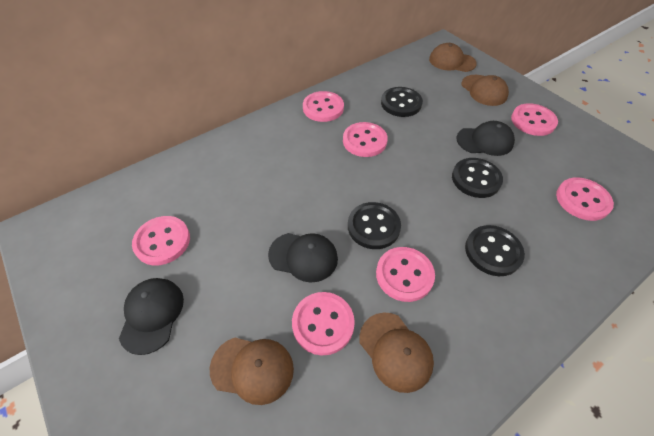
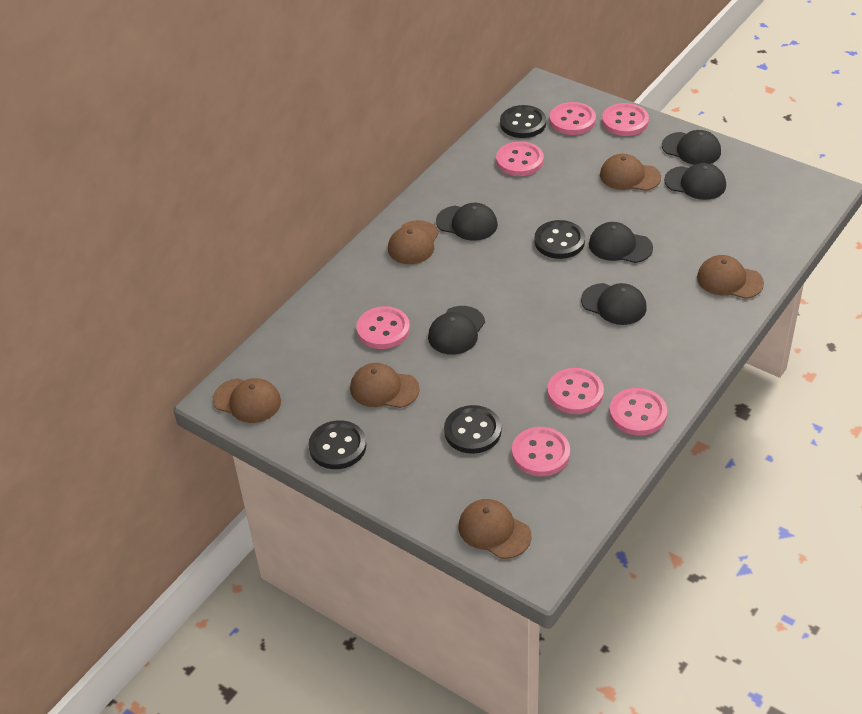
black cap: 3 -> 6
brown cap: 4 -> 6

